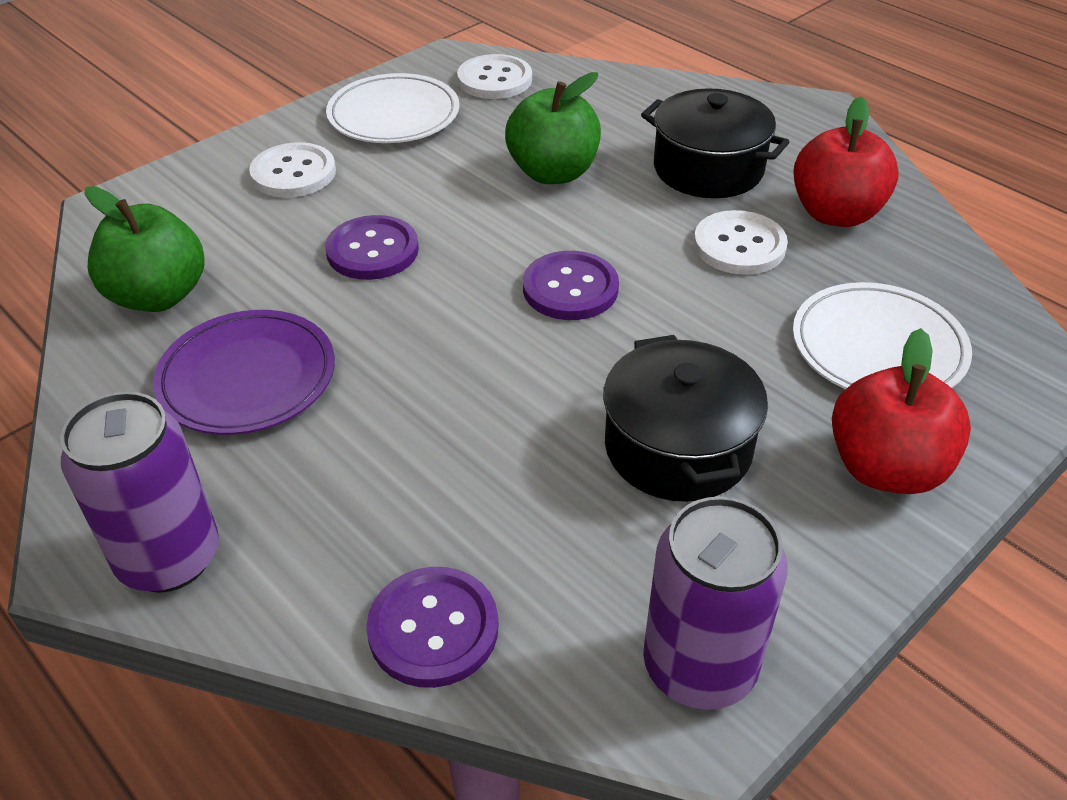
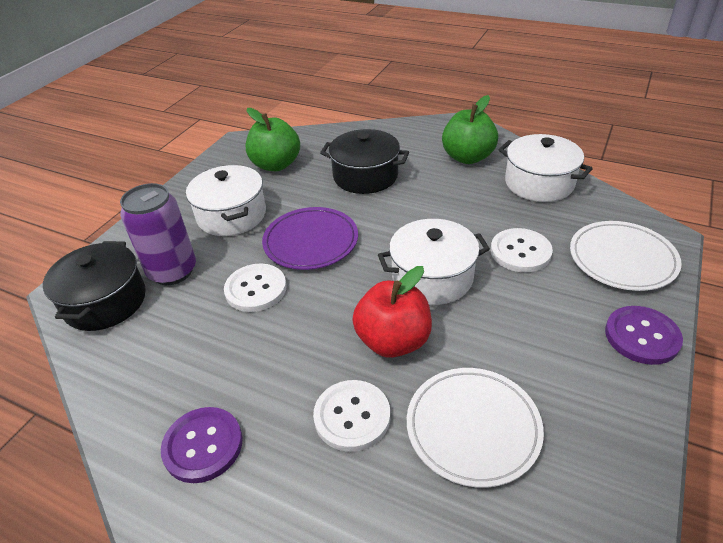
purple button: 3 -> 2
purple can: 2 -> 1
red apple: 2 -> 1
white pot: 0 -> 3

